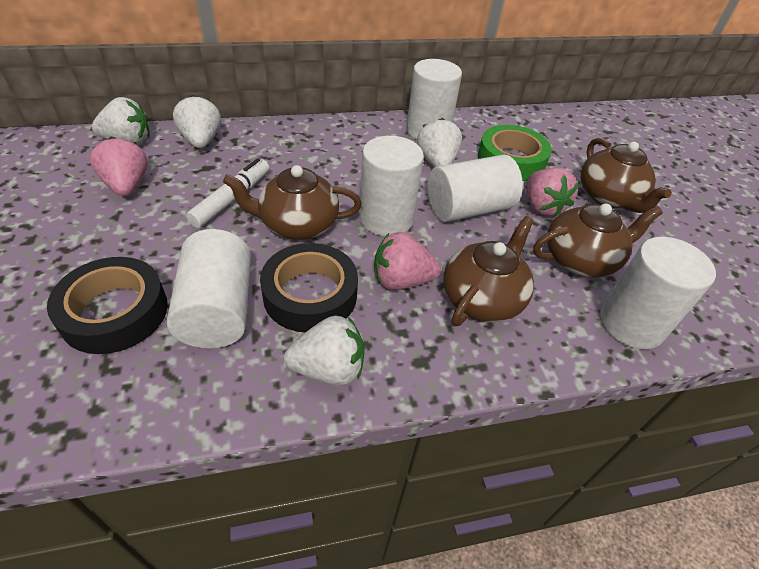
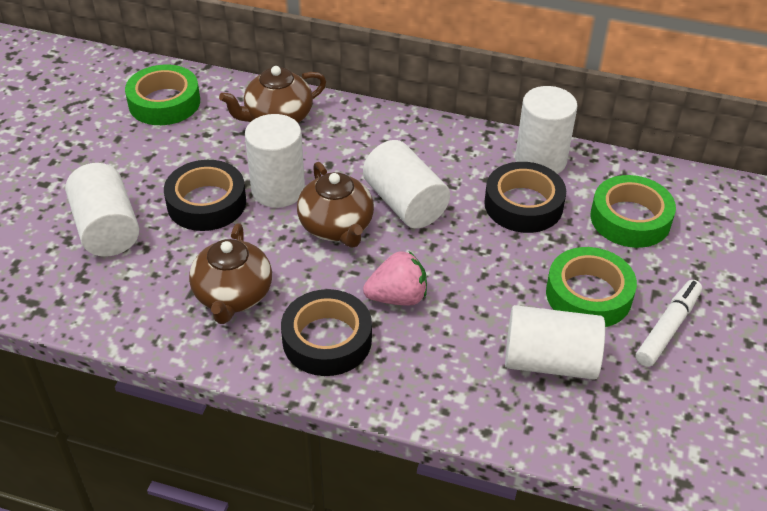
black tape: 2 -> 3
brown teapot: 4 -> 3
green tape: 1 -> 3
pink strawberry: 3 -> 1
white strawberry: 4 -> 0

